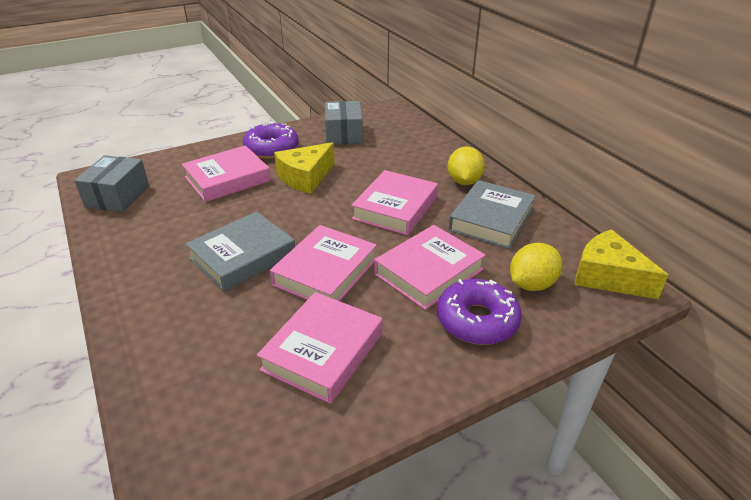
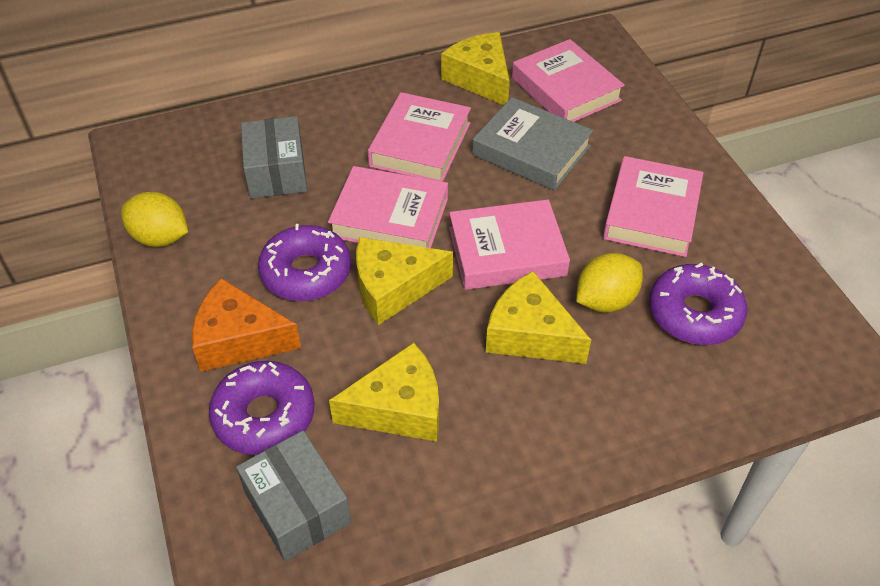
grey book: 2 -> 1
orange cheese: 0 -> 1
purple donut: 2 -> 3
yellow cheese: 2 -> 4

